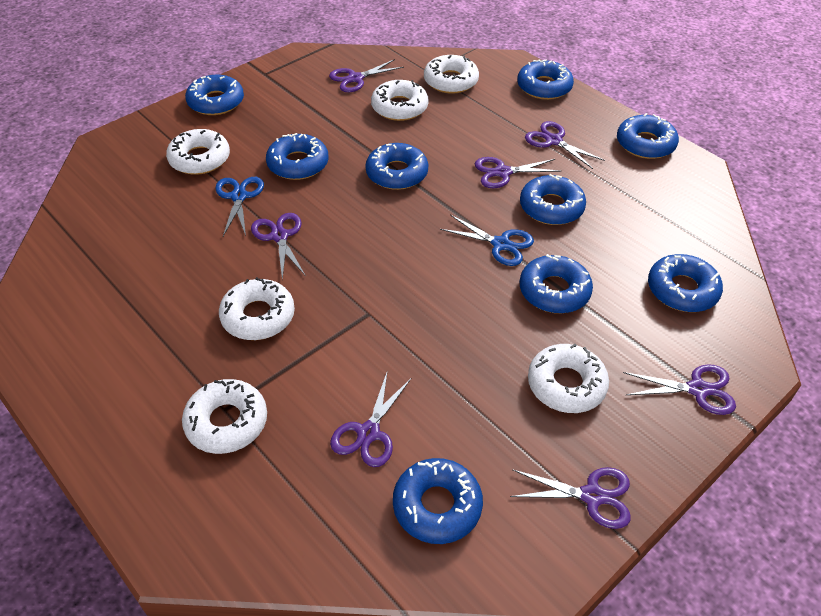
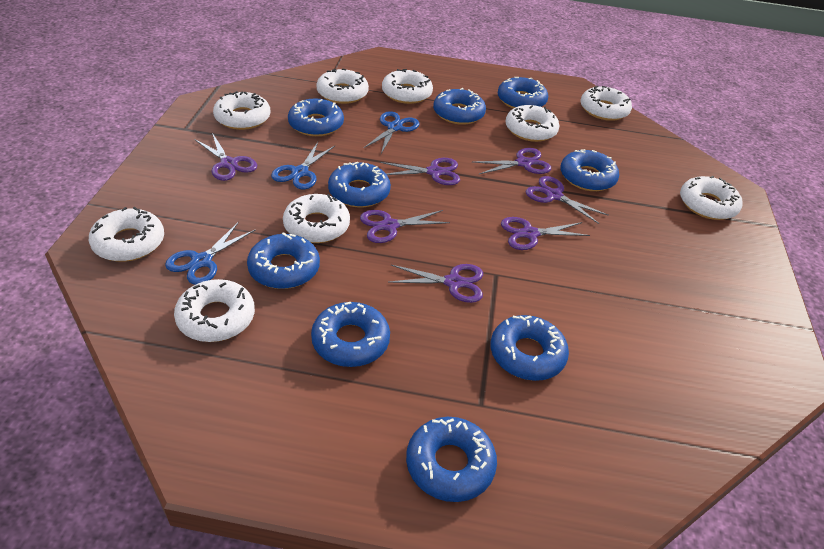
blue scissors: 2 -> 3
white donut: 6 -> 9

